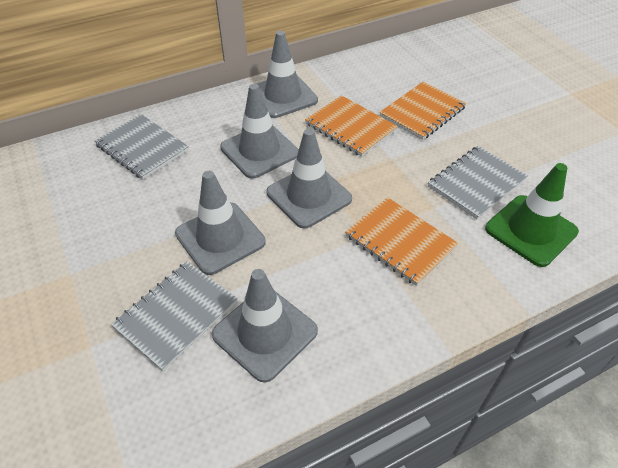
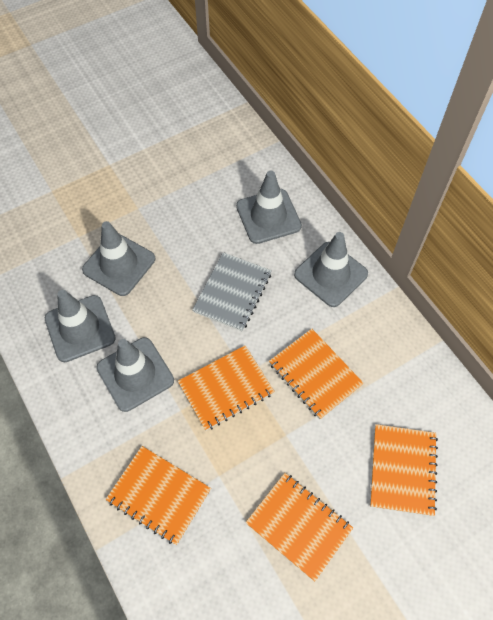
green traffic cone: 1 -> 0
grey notebook: 3 -> 1
orange notebook: 3 -> 5

